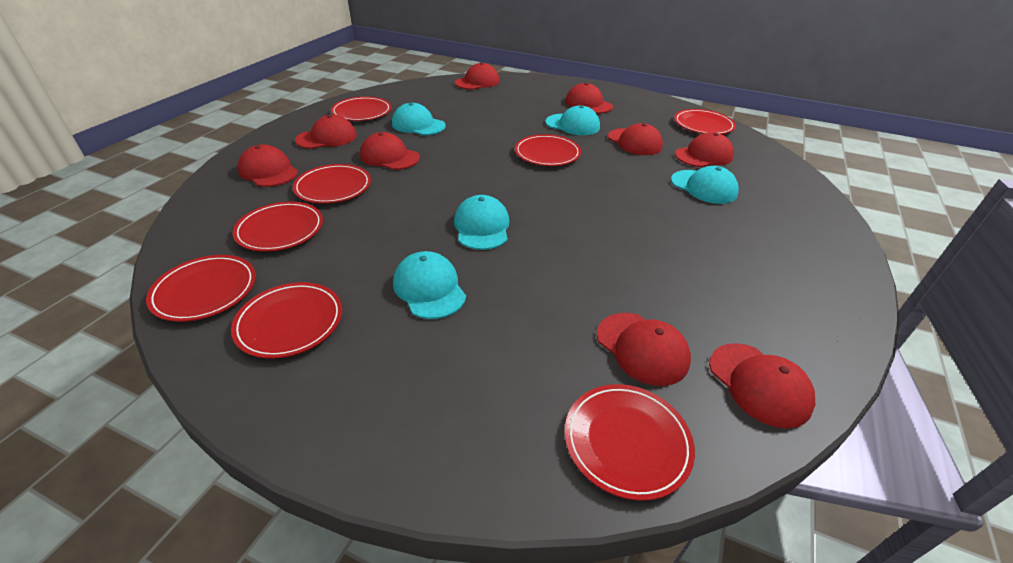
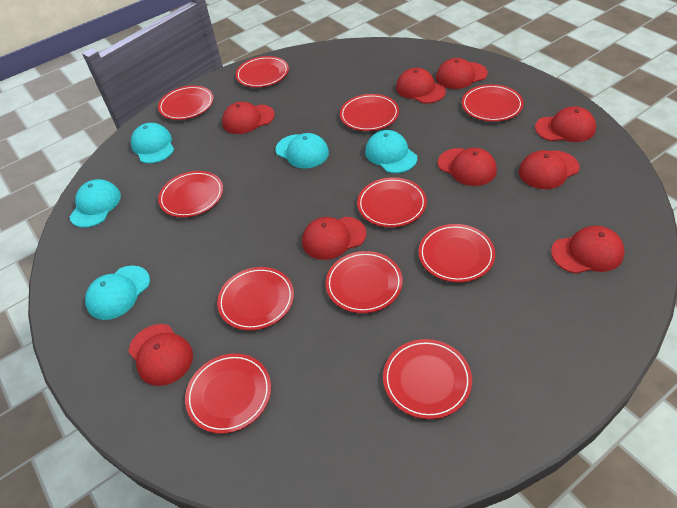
red plate: 8 -> 11

